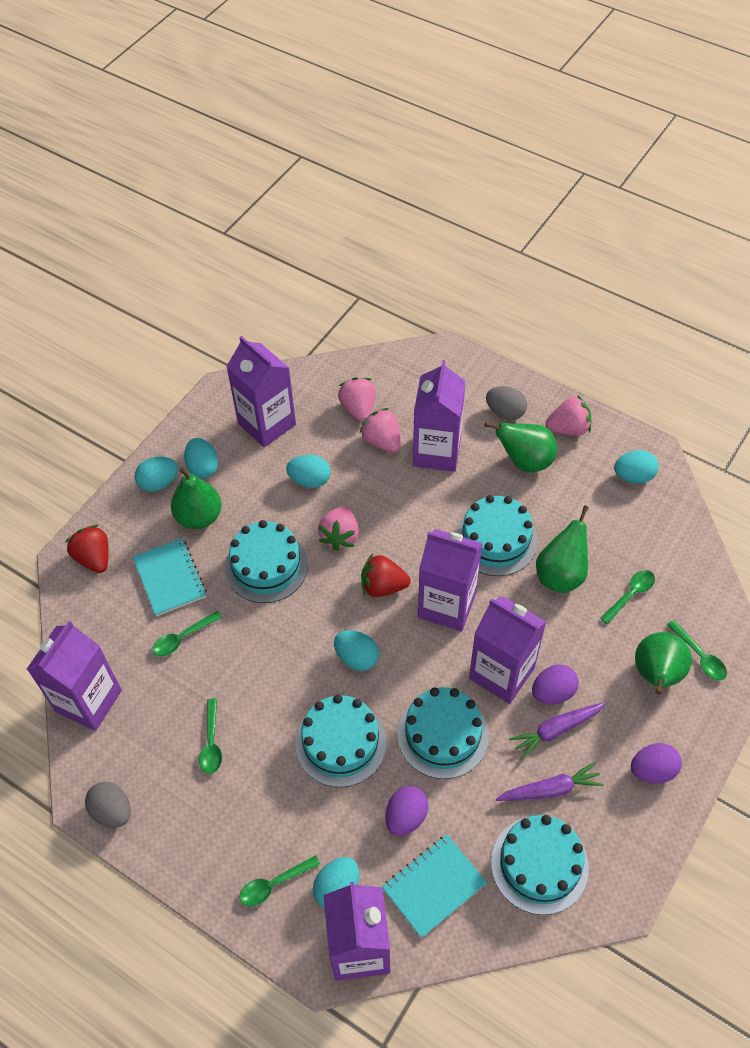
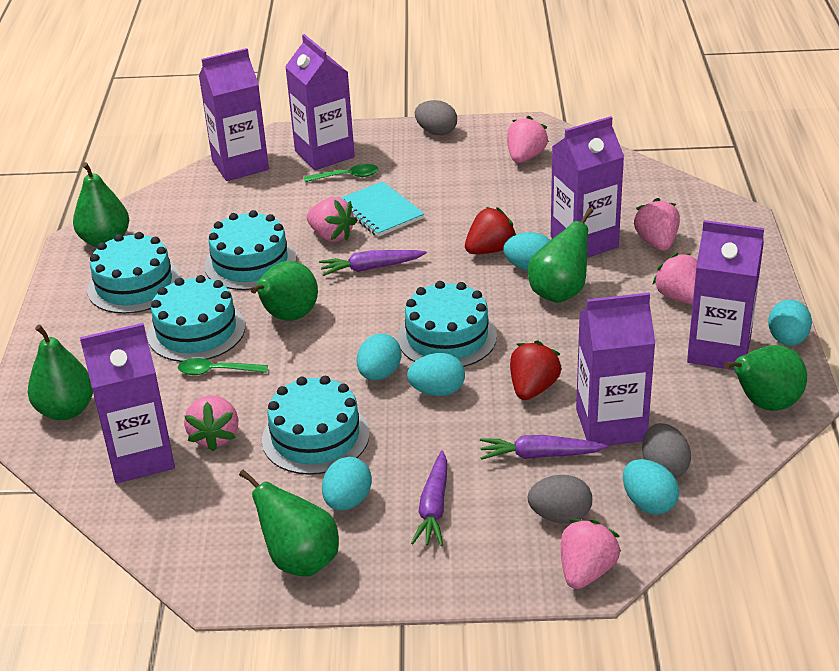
green pear: 4 -> 6
green spoon: 5 -> 2
grey egg: 2 -> 3
pink strawberry: 4 -> 6
purple carrot: 2 -> 3
purple egg: 3 -> 0
turquoise notebook: 2 -> 1

